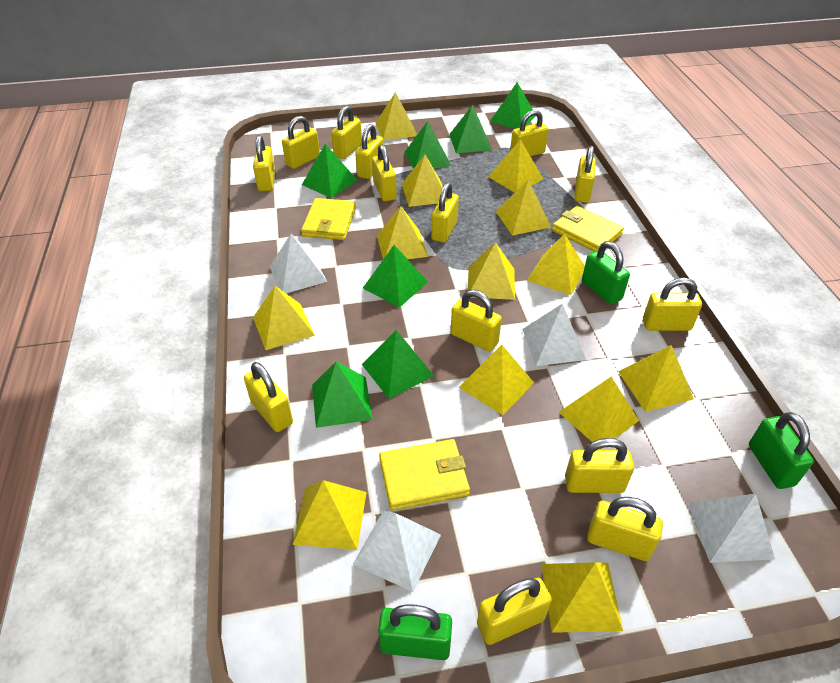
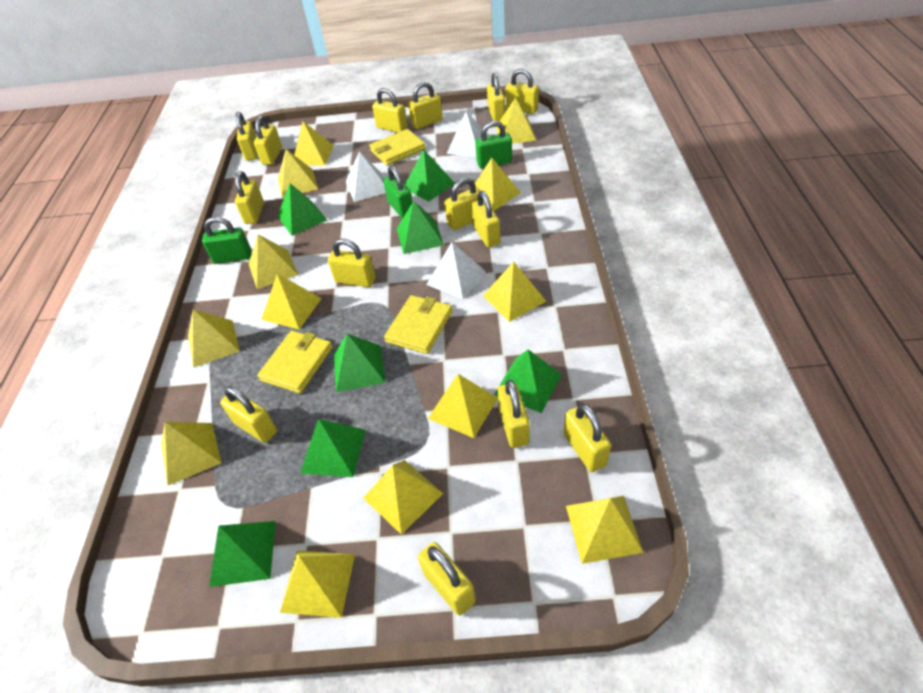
white pyramid: 4 -> 3

